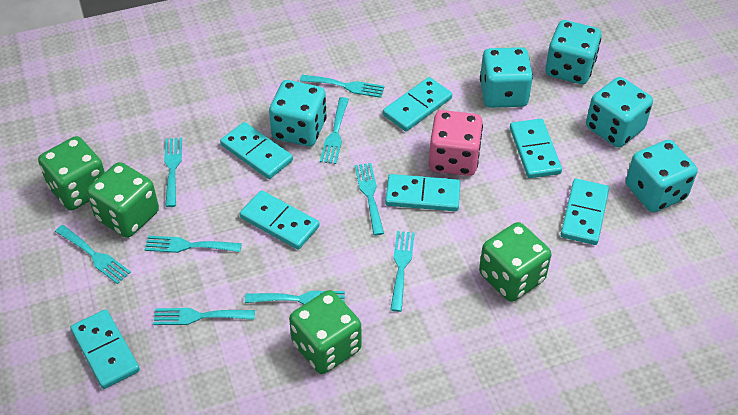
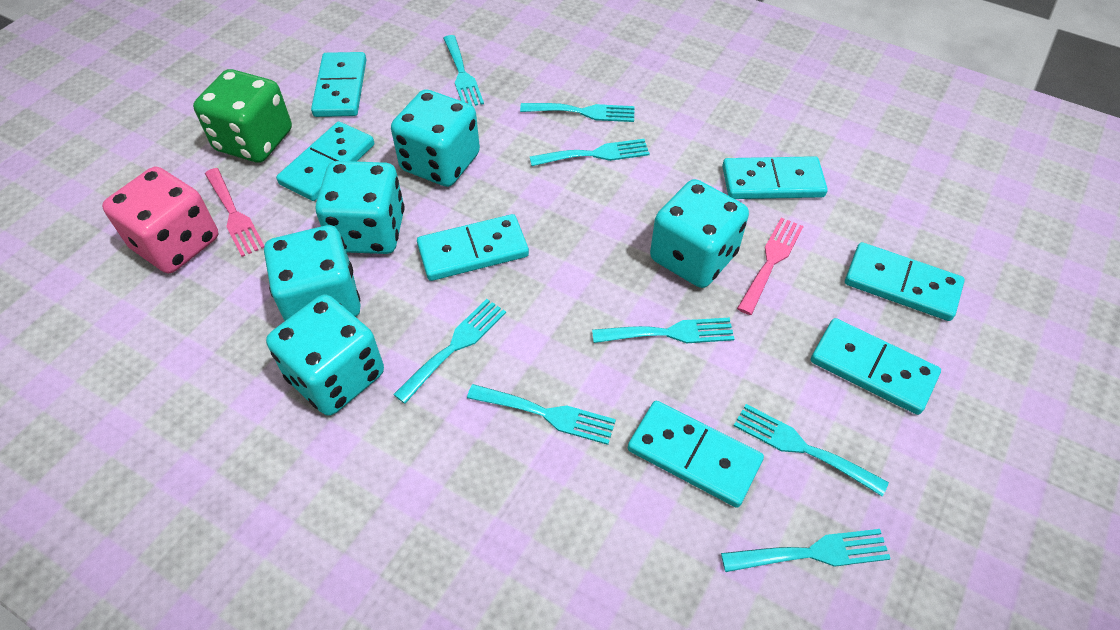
green dice: 4 -> 1
pink fork: 0 -> 2
turquoise fork: 9 -> 8

